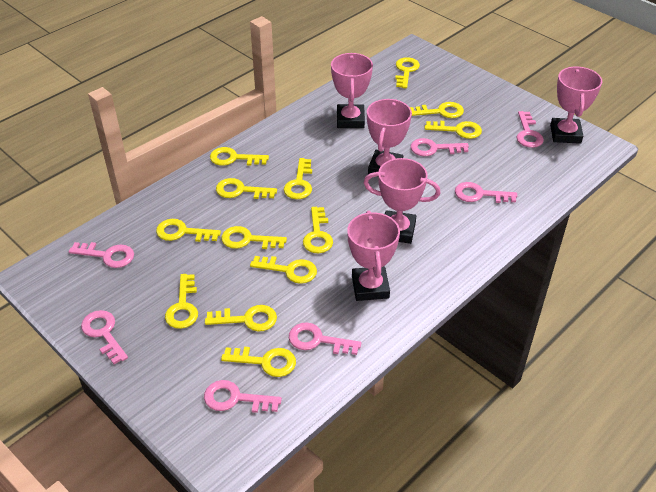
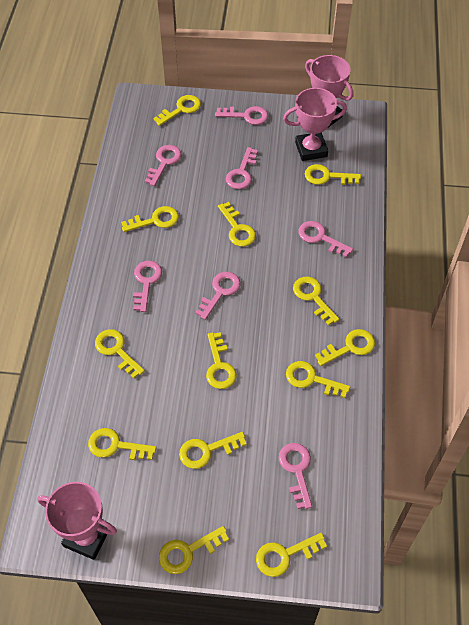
pink trophy: 5 -> 3

